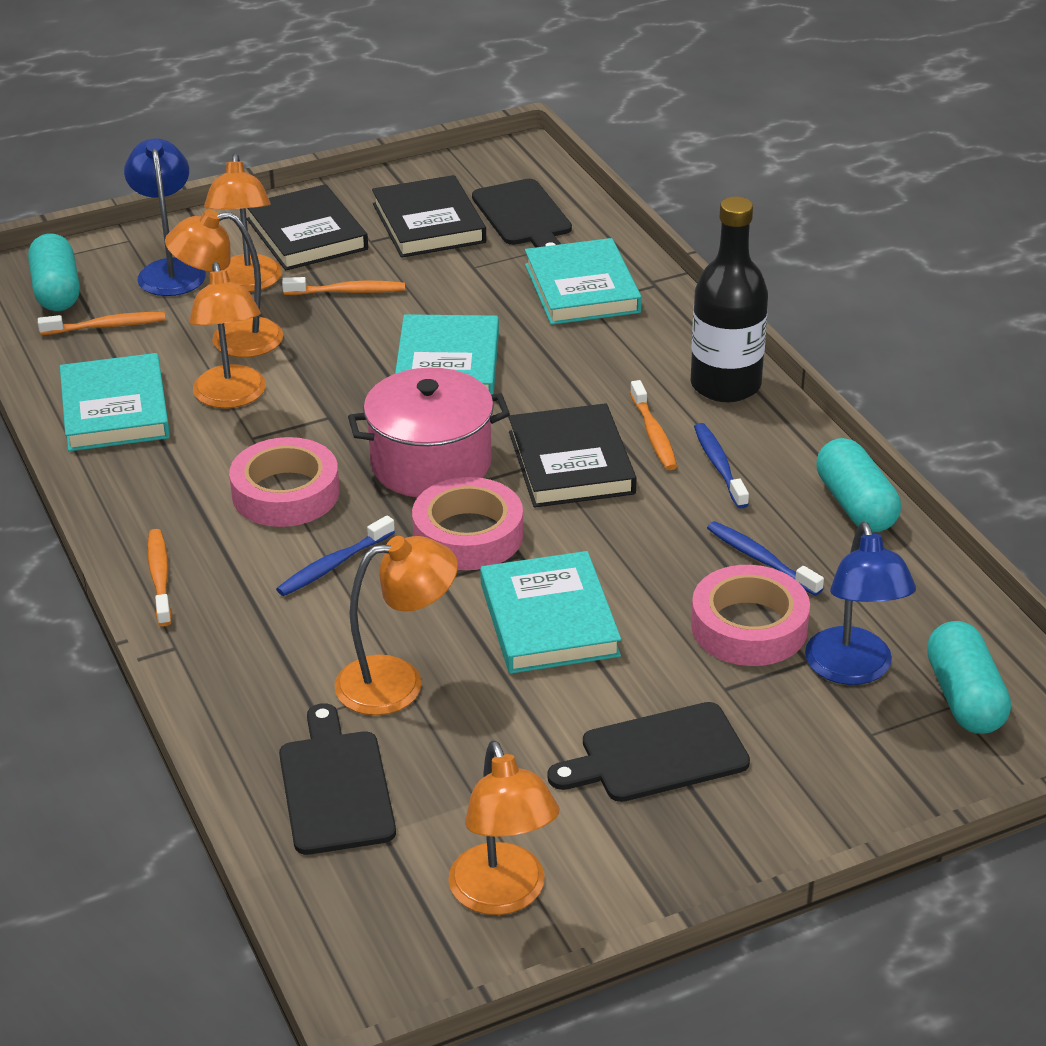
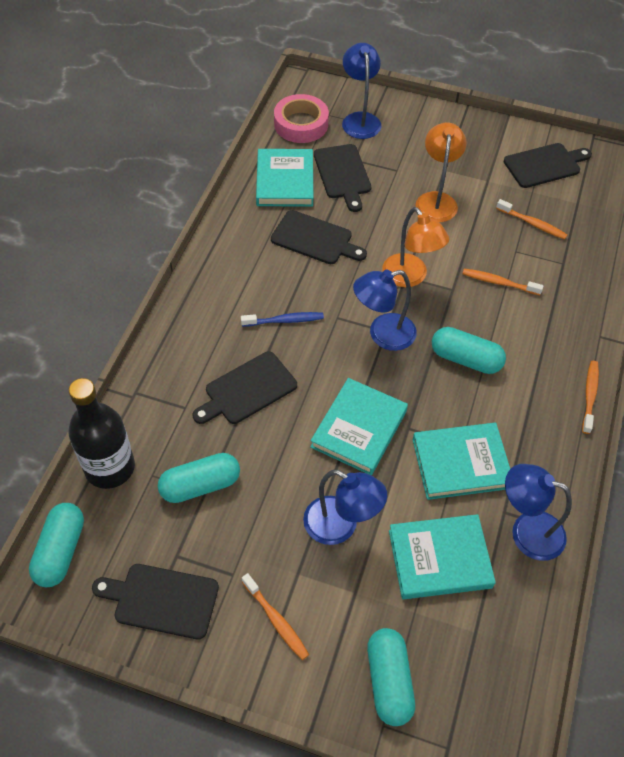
black book: 3 -> 0
black cutting board: 3 -> 5
blue lamp: 2 -> 4
blue toothbrush: 3 -> 1
orange lamp: 5 -> 2
pink pot: 1 -> 0
pink tape: 3 -> 1
turquoise capsule: 3 -> 4

